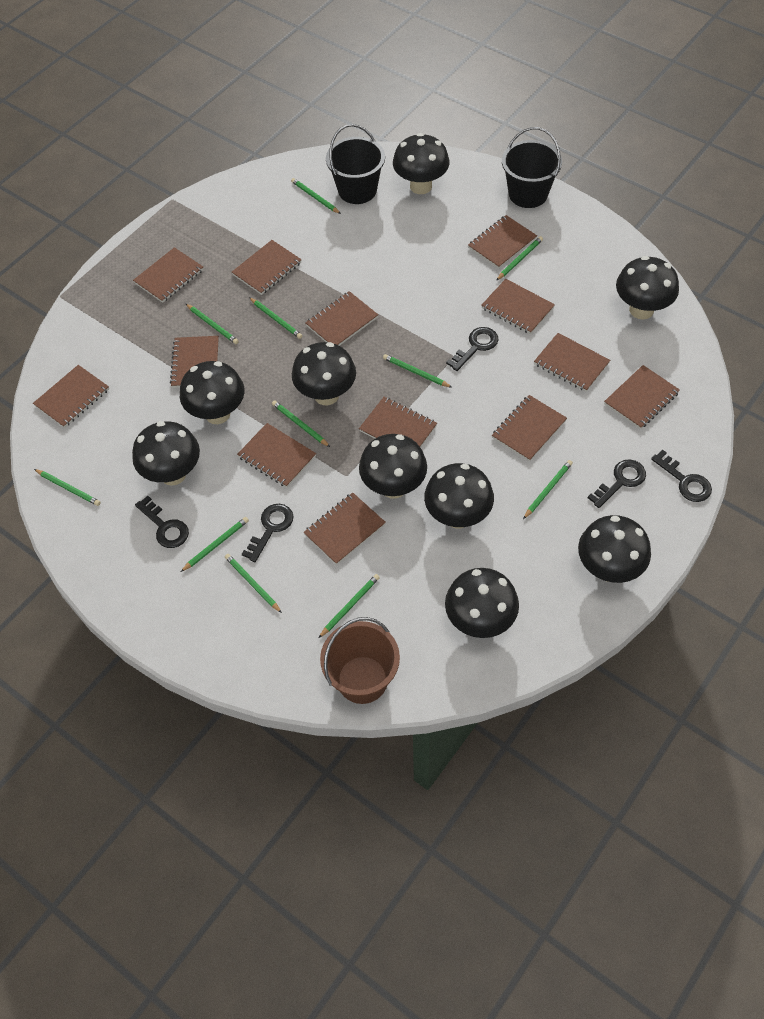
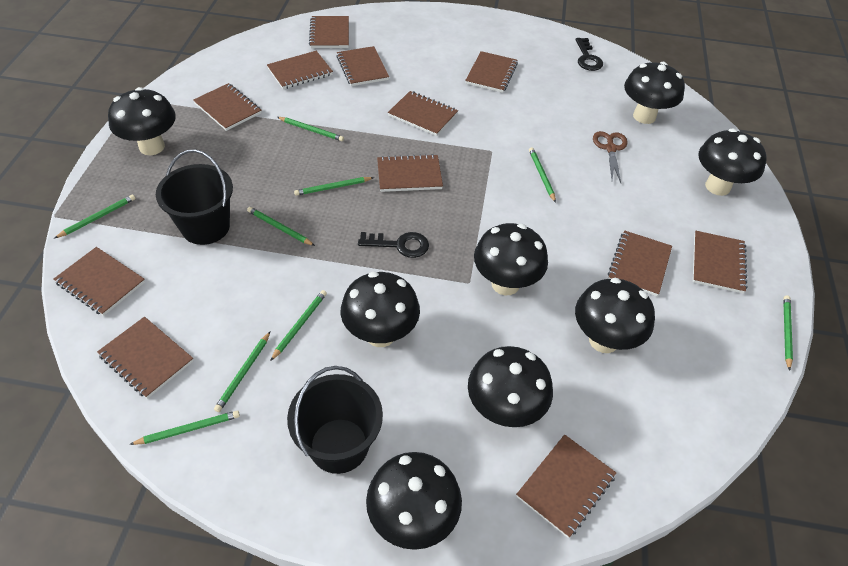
black key: 5 -> 2
black mushroom: 9 -> 8
brown bucket: 1 -> 0
brown notebook: 13 -> 12
brown scissors: 0 -> 1
green pencil: 11 -> 9

